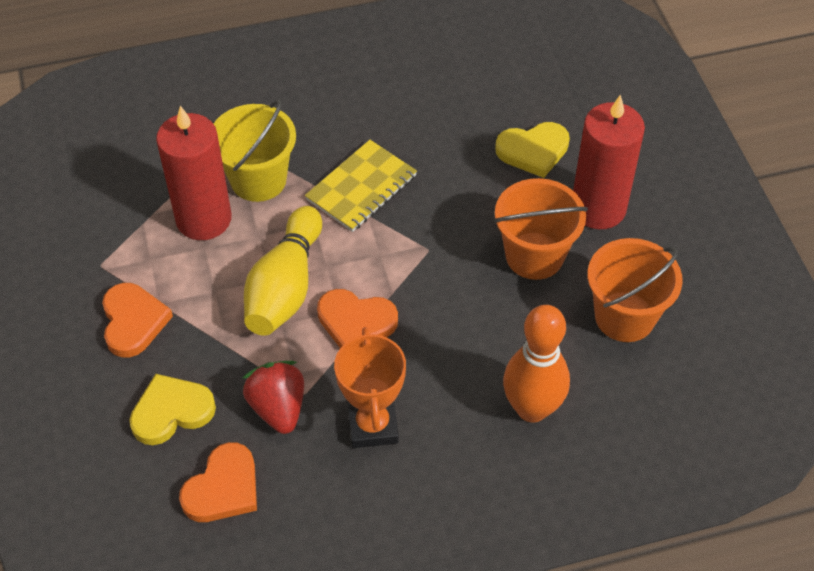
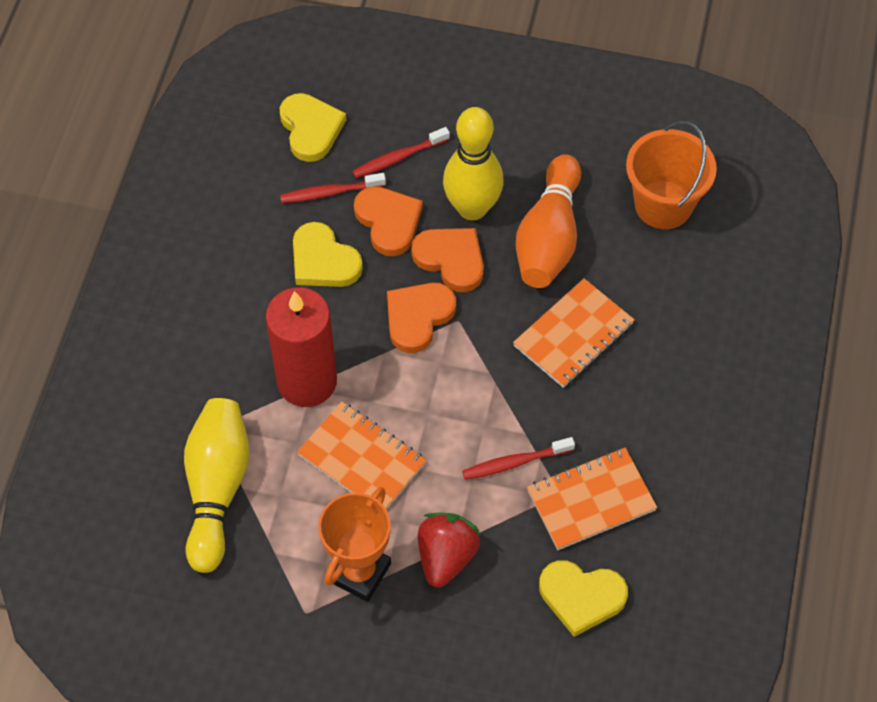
orange bucket: 2 -> 1
orange notebook: 0 -> 3
red candle: 2 -> 1
red toothbrush: 0 -> 3
yellow bowling pin: 1 -> 2
yellow bucket: 1 -> 0
yellow heart: 2 -> 3
yellow notebook: 1 -> 0

